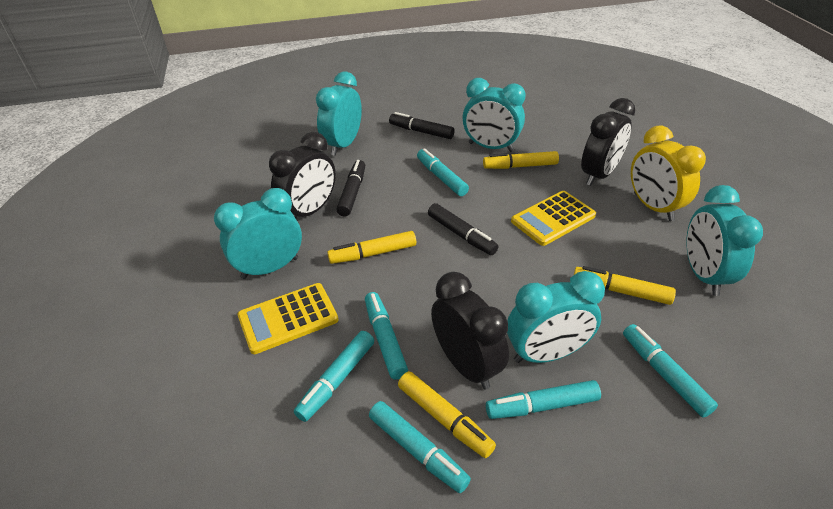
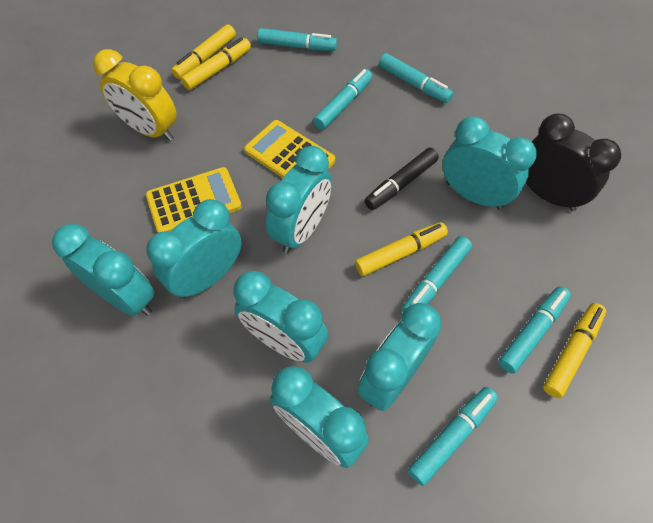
black clock: 3 -> 1
black marker: 3 -> 1
turquoise clock: 5 -> 7

